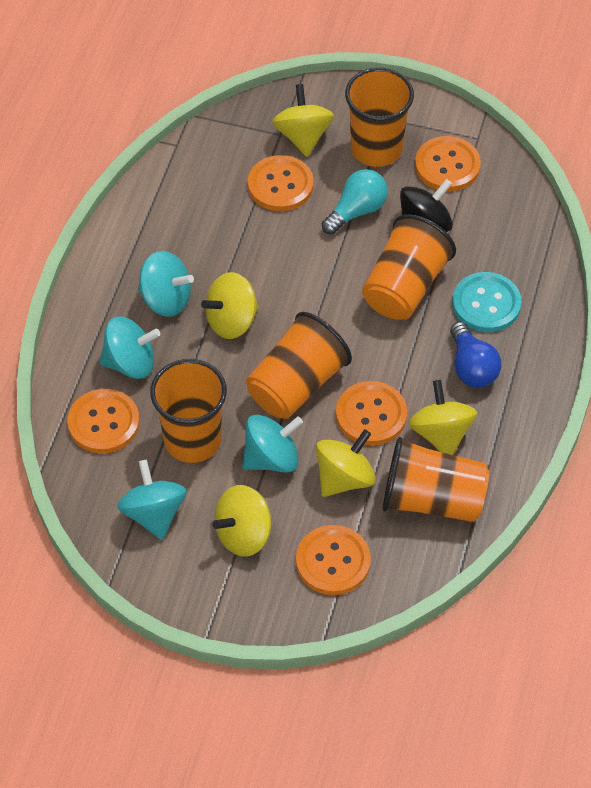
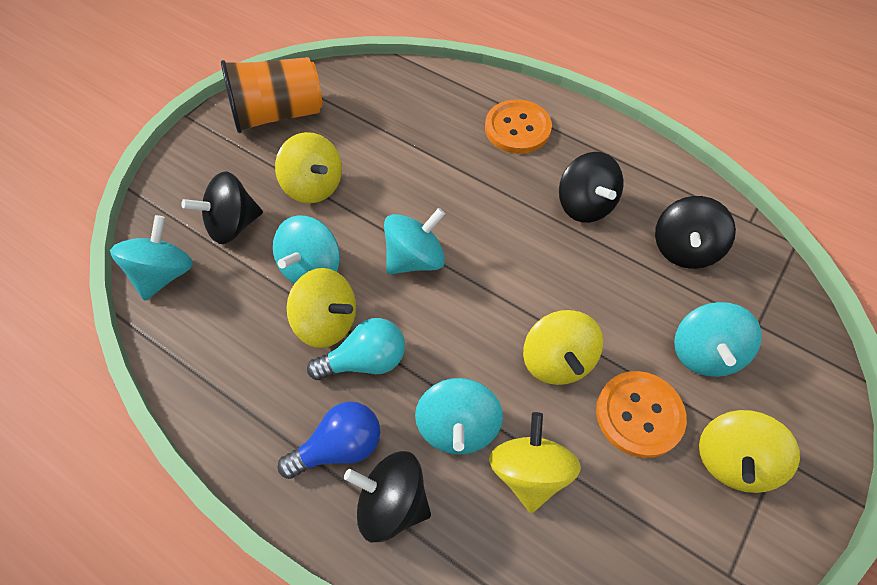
black spinning top: 1 -> 4
orange button: 5 -> 2
orange cup: 5 -> 1
turquoise button: 1 -> 0
turquoise spinning top: 4 -> 5

